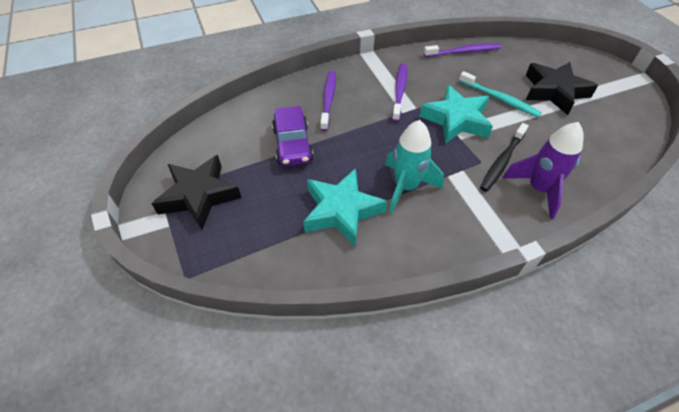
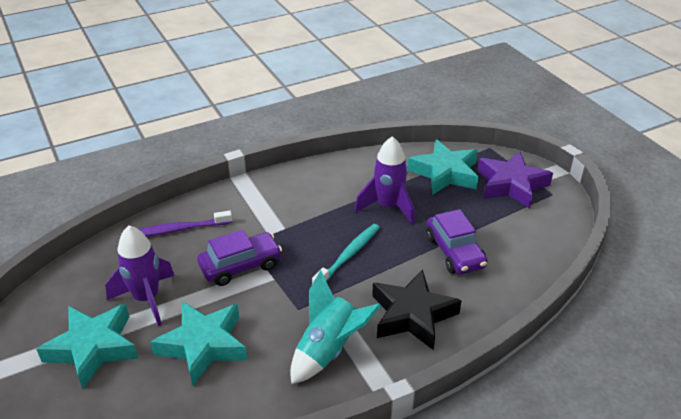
black star: 2 -> 1
black toothbrush: 1 -> 0
purple car: 1 -> 2
purple rocket: 1 -> 2
purple star: 0 -> 1
purple toothbrush: 3 -> 1
turquoise star: 2 -> 3

